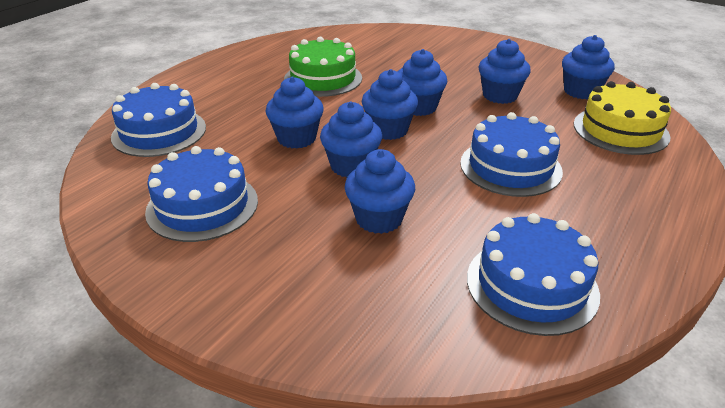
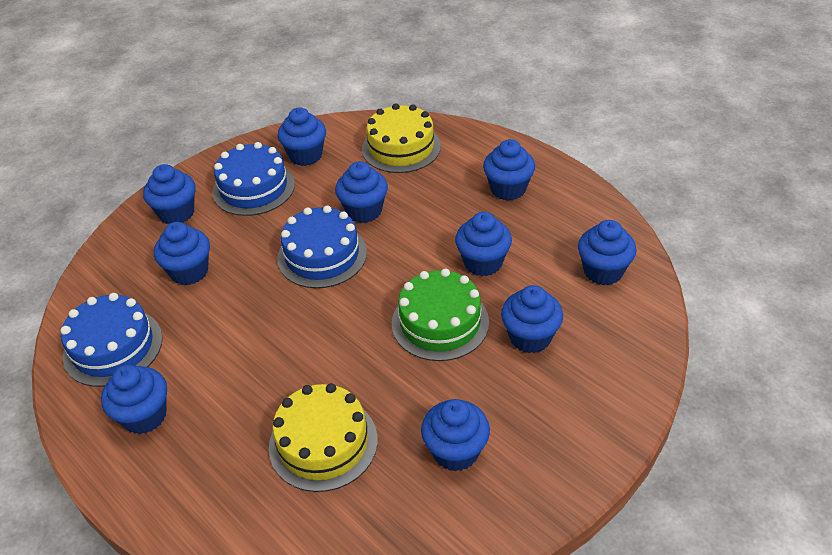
blue cake: 4 -> 3
blue cupcake: 7 -> 10
yellow cake: 1 -> 2

